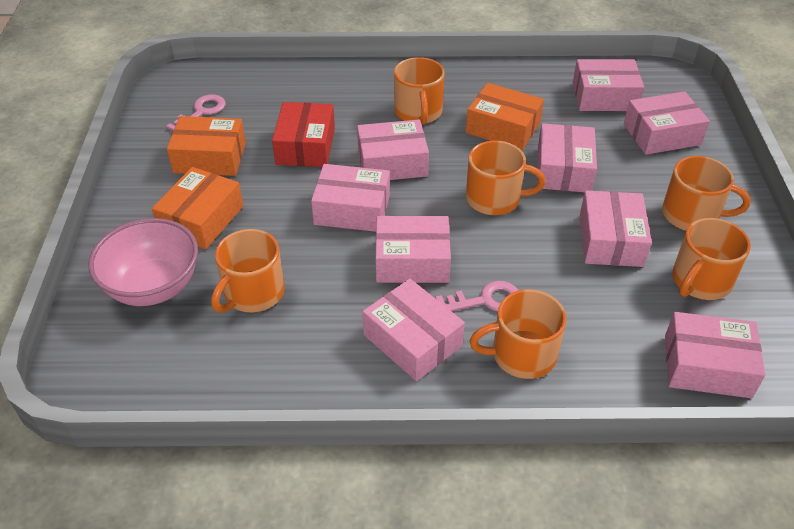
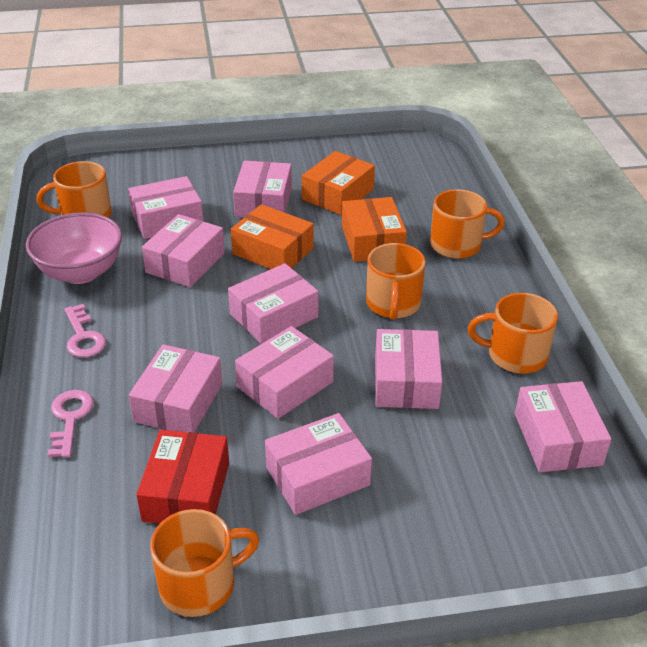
orange mug: 6 -> 5

